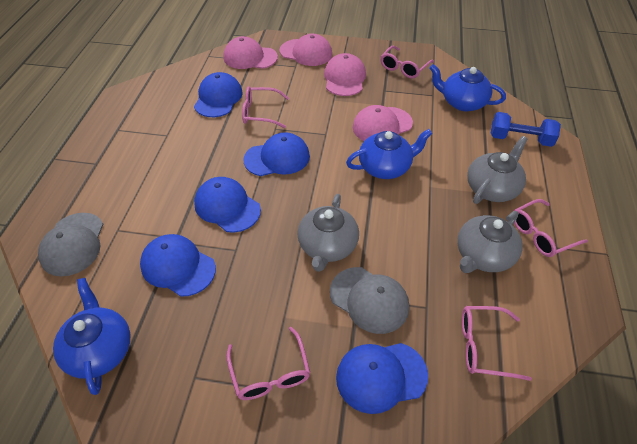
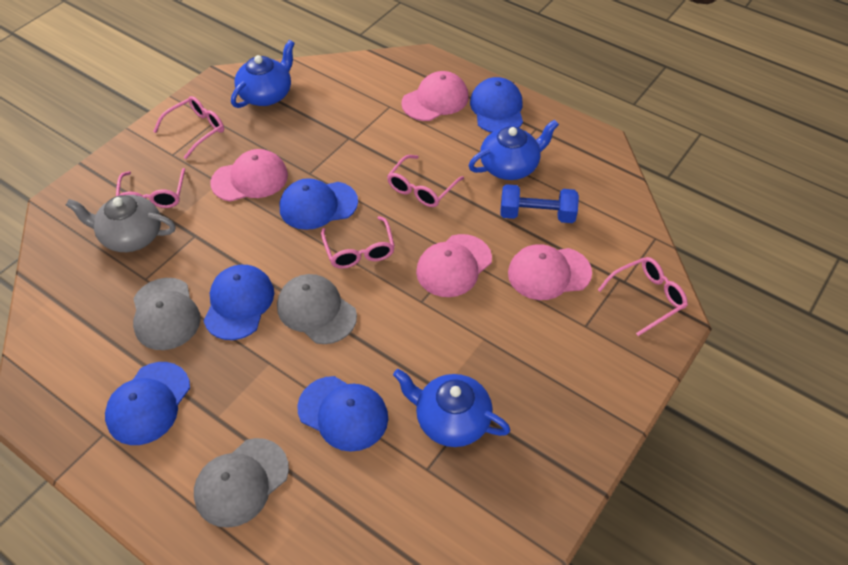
grey cap: 2 -> 3
grey teapot: 3 -> 1

